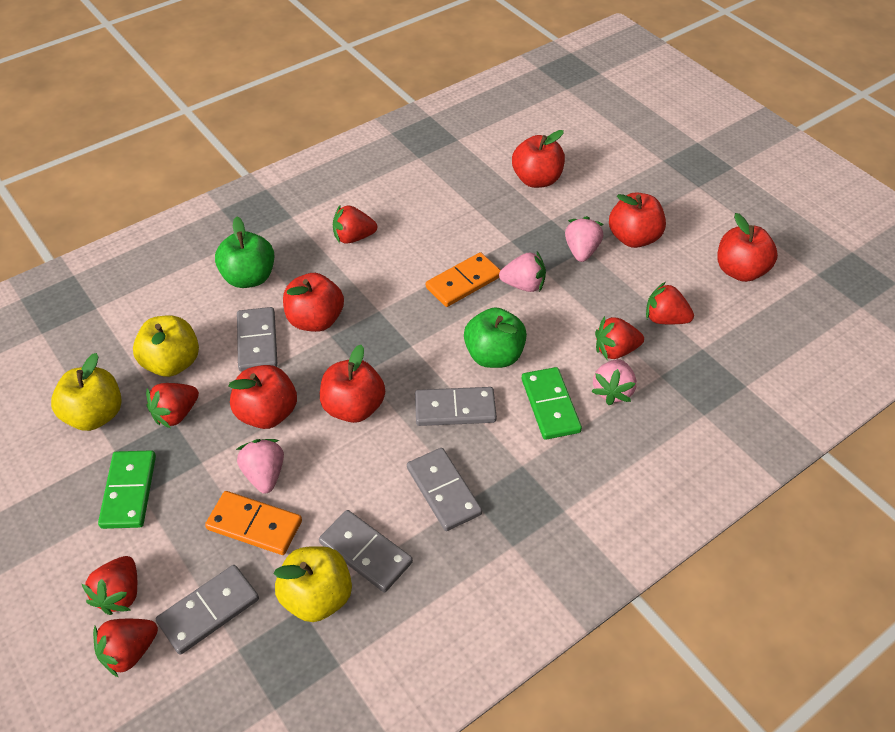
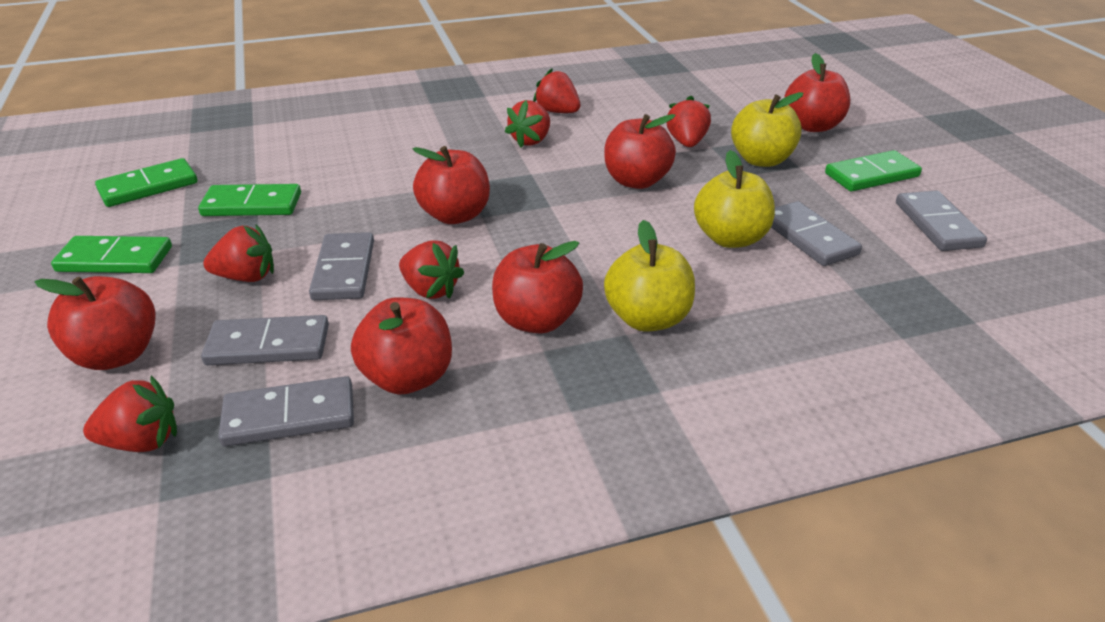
green apple: 2 -> 0
green domino: 2 -> 4
orange domino: 2 -> 0
pink strawberry: 4 -> 0

